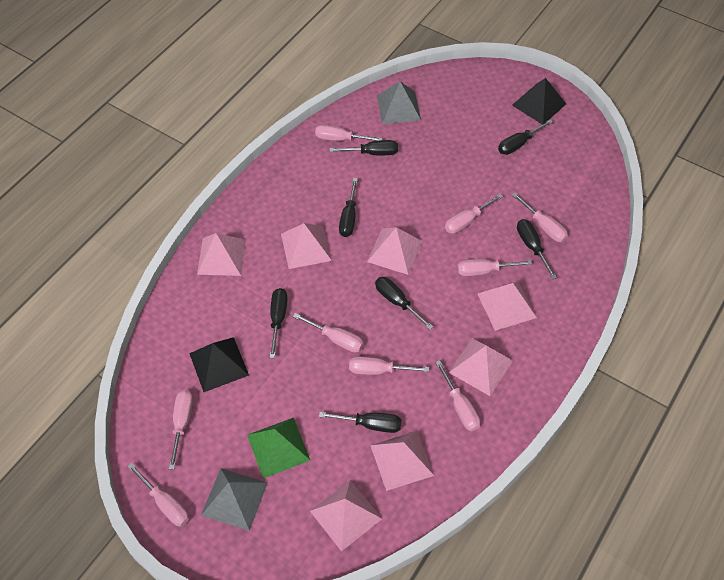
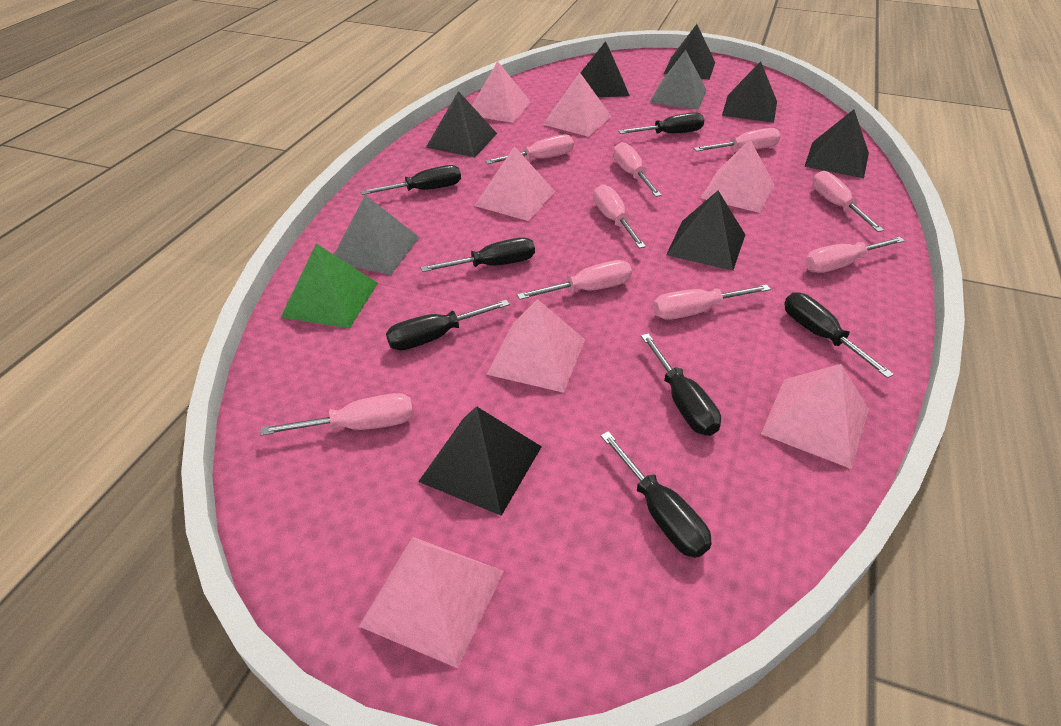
black pyramid: 2 -> 7

